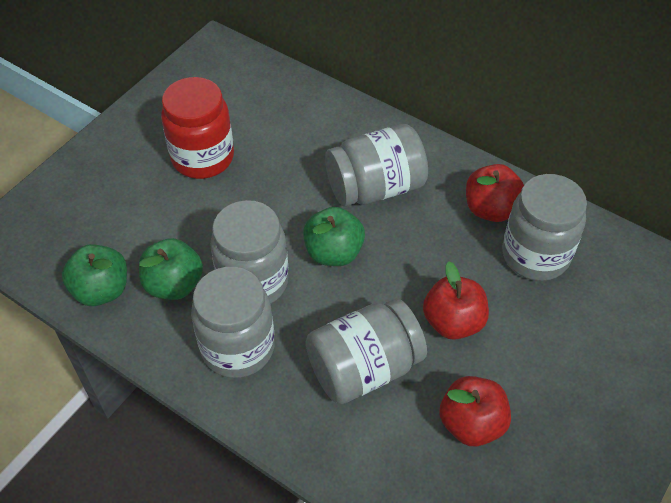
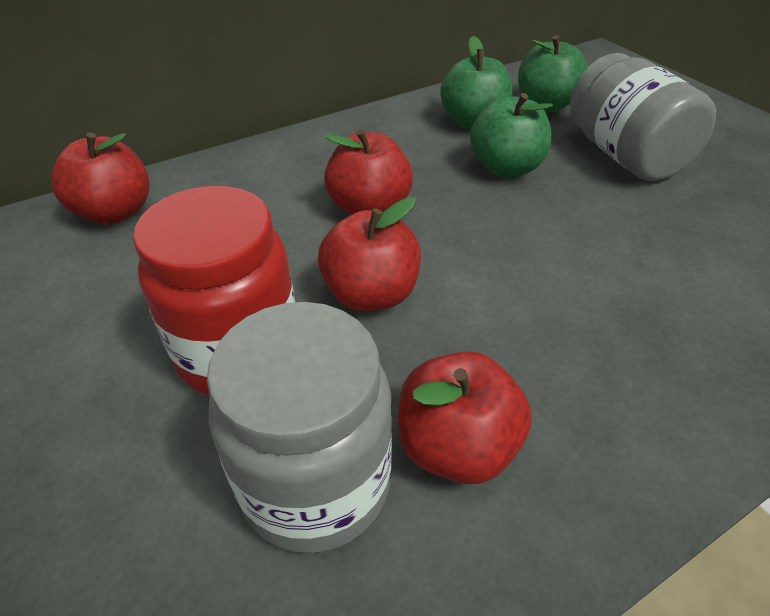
grey jar: 5 -> 2
red apple: 3 -> 4

